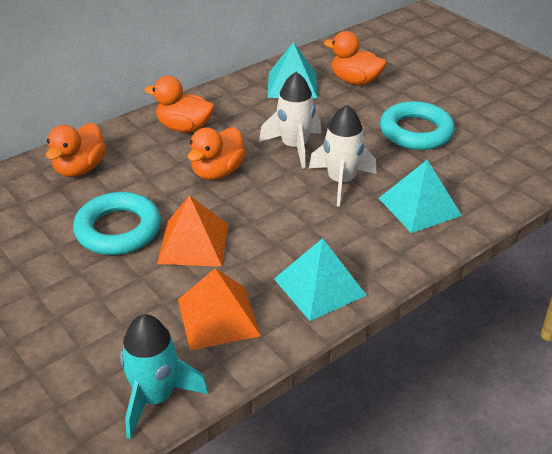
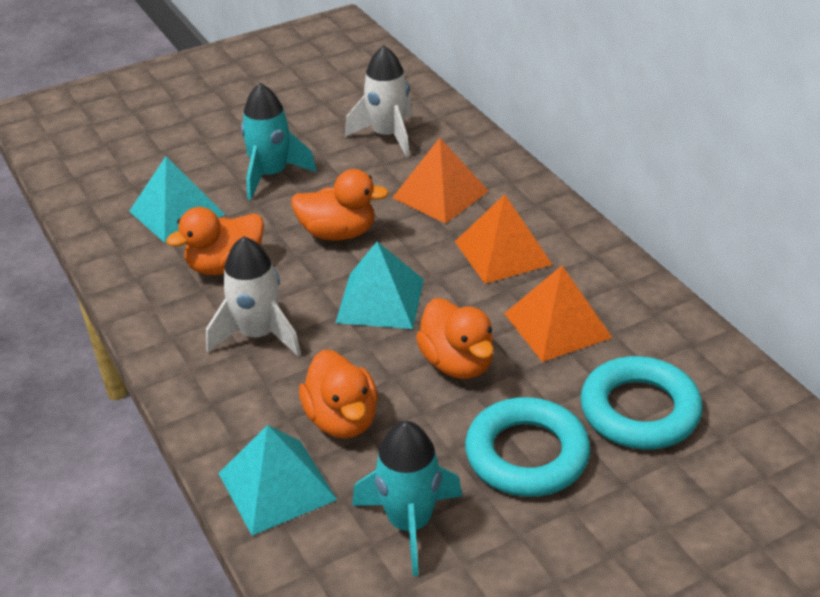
orange pyramid: 2 -> 3
turquoise rocket: 1 -> 2

